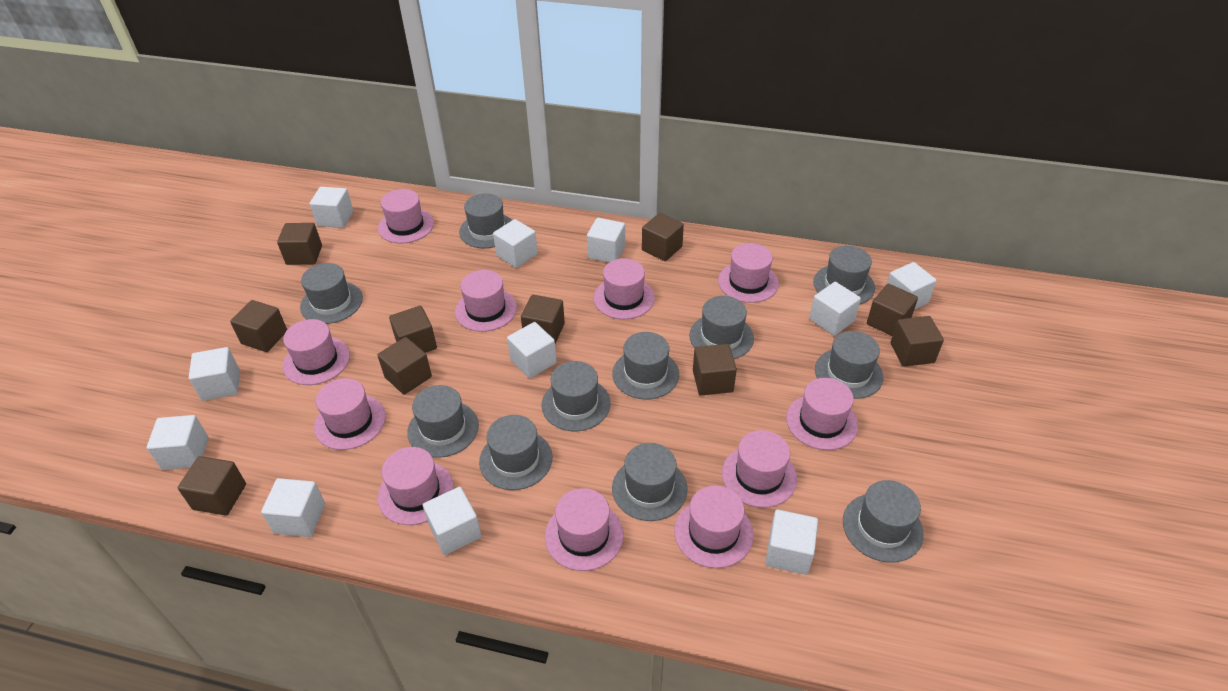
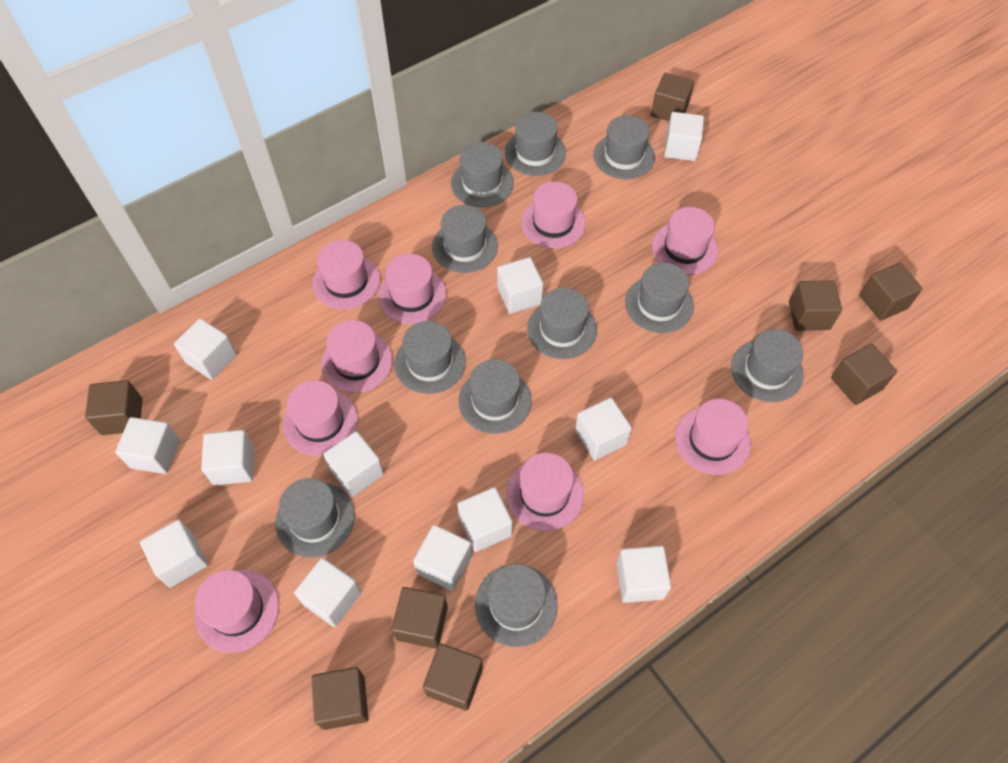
brown cube: 10 -> 8
pink hat: 11 -> 9
white cube: 11 -> 12

